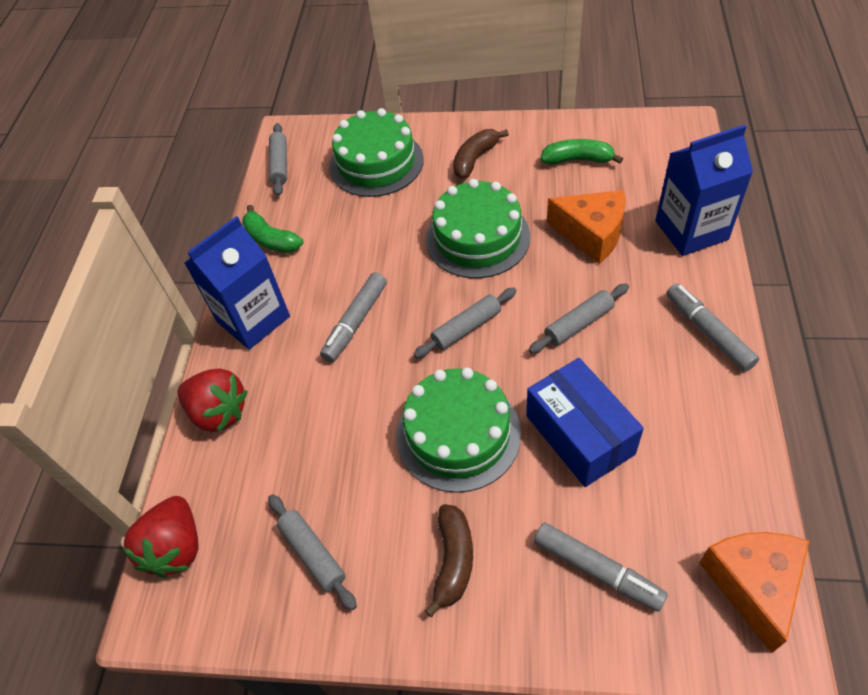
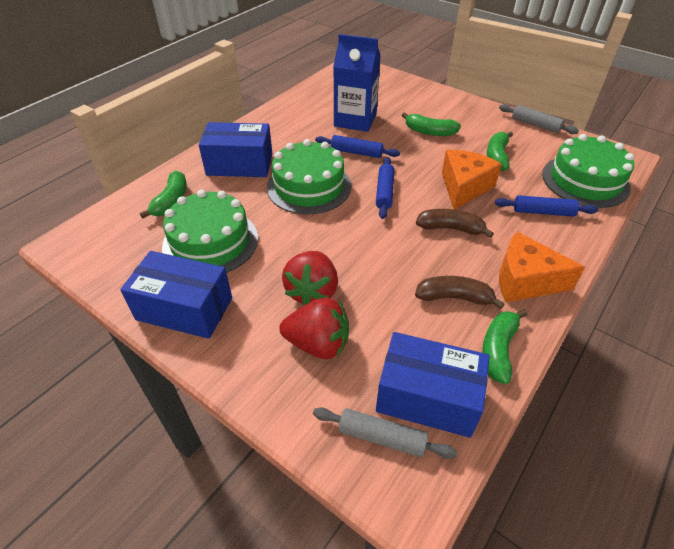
blue box: 1 -> 3
blue carton: 2 -> 1
blue rolling pin: 0 -> 3
green banana: 2 -> 4
grey marker: 3 -> 0
grey rolling pin: 4 -> 2

